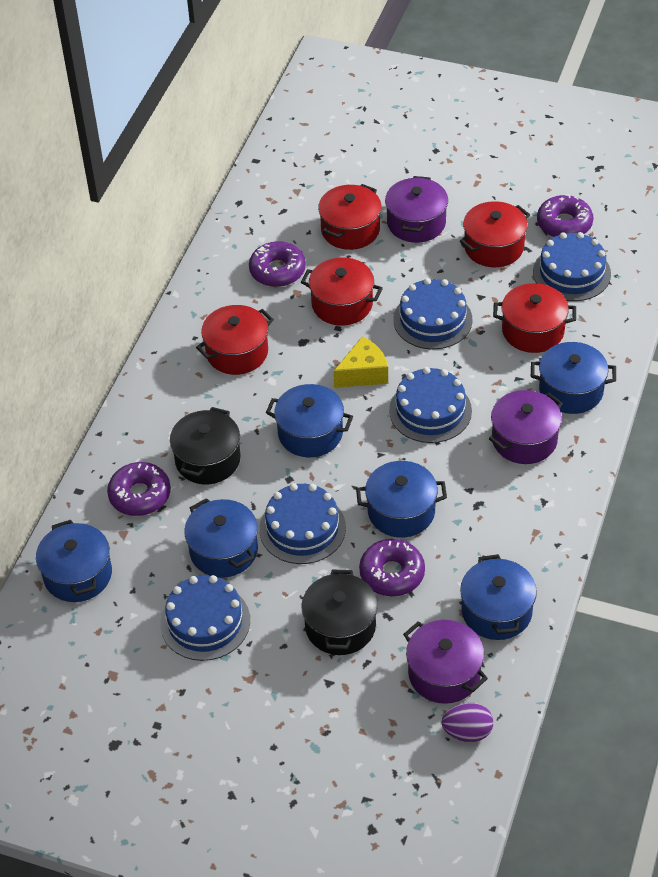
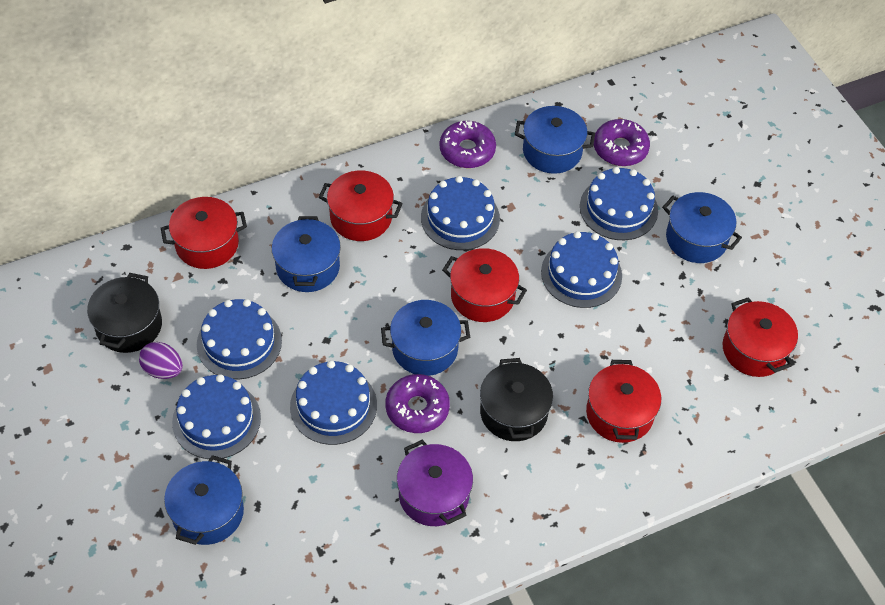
blue cake: 5 -> 6
blue pot: 6 -> 5
purple donut: 4 -> 3
purple pot: 3 -> 1
yellow cheese: 1 -> 0

